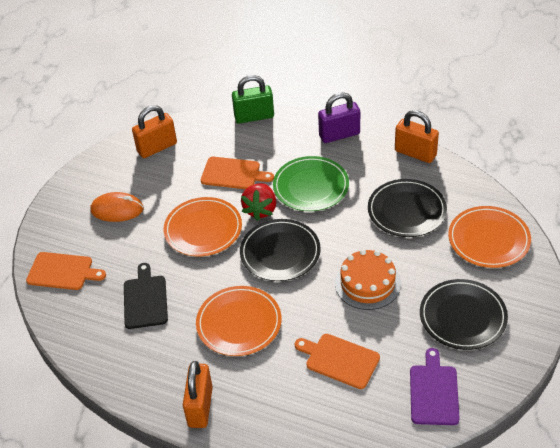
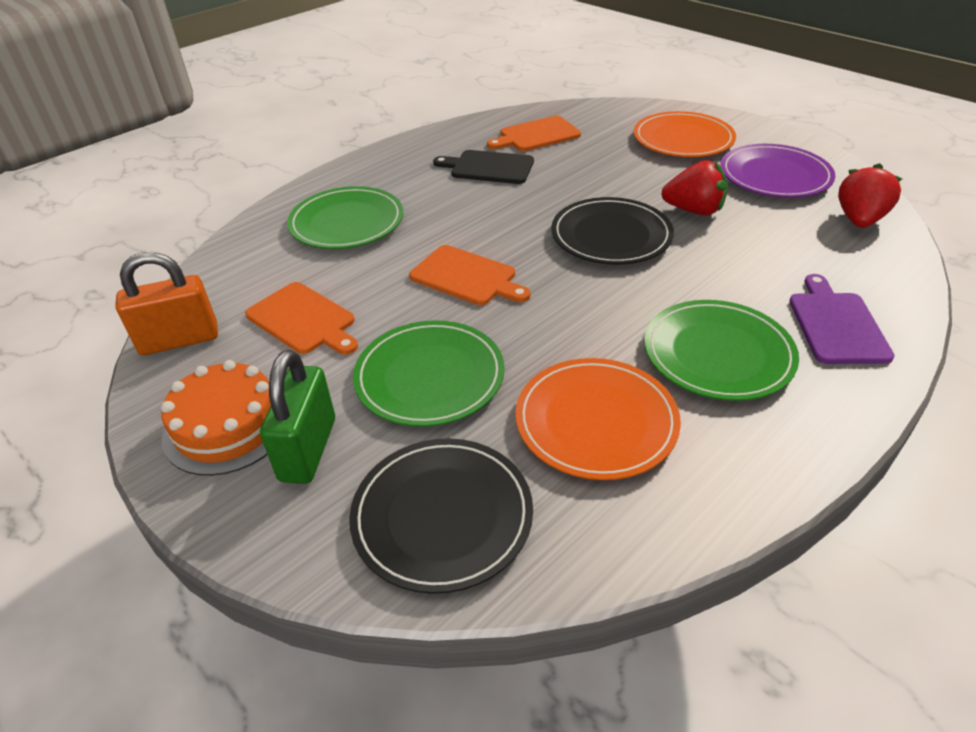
black plate: 3 -> 2
green plate: 1 -> 3
orange mouse: 1 -> 0
orange padlock: 3 -> 1
orange plate: 3 -> 2
purple padlock: 1 -> 0
purple plate: 0 -> 1
red strawberry: 1 -> 2

